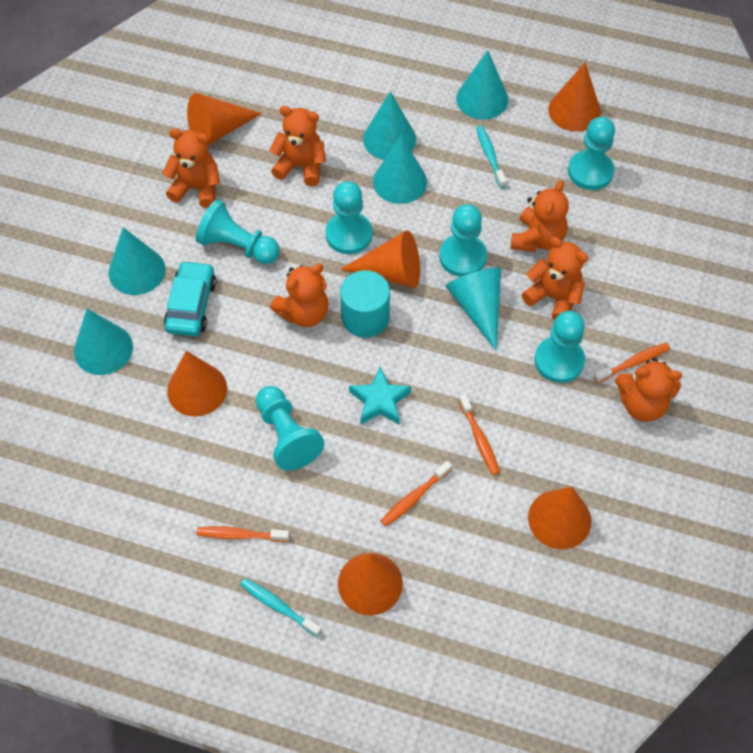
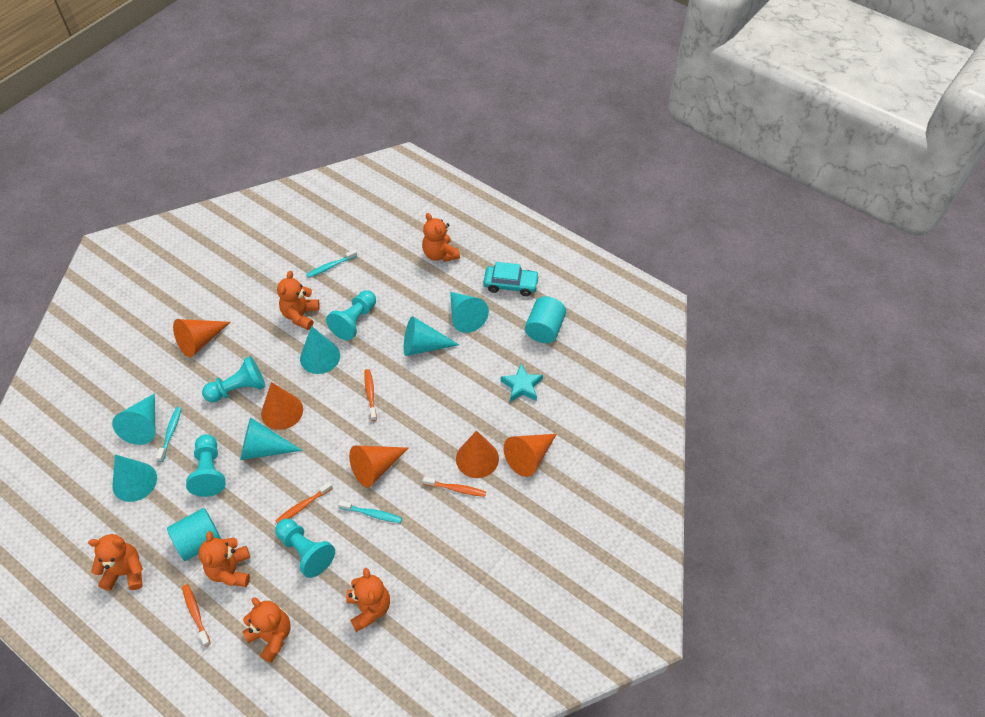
orange cone: 6 -> 5
turquoise cylinder: 1 -> 2
turquoise pawn: 6 -> 4
turquoise toothbrush: 2 -> 3

